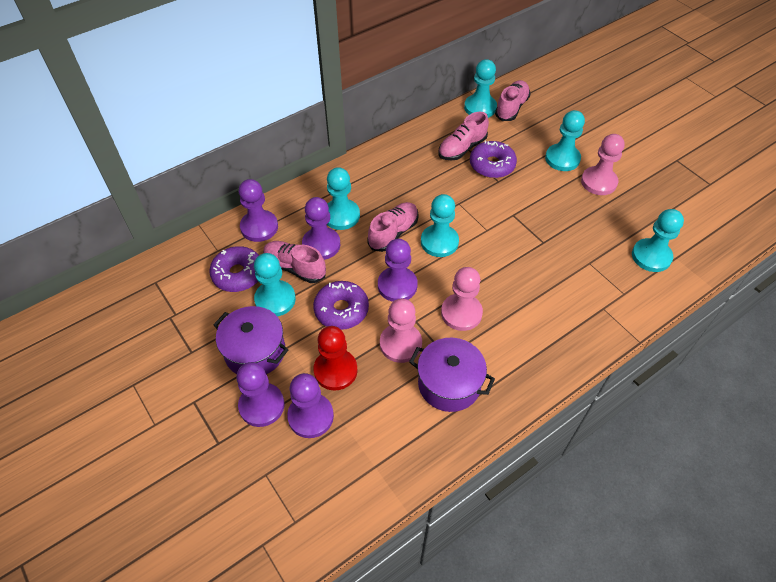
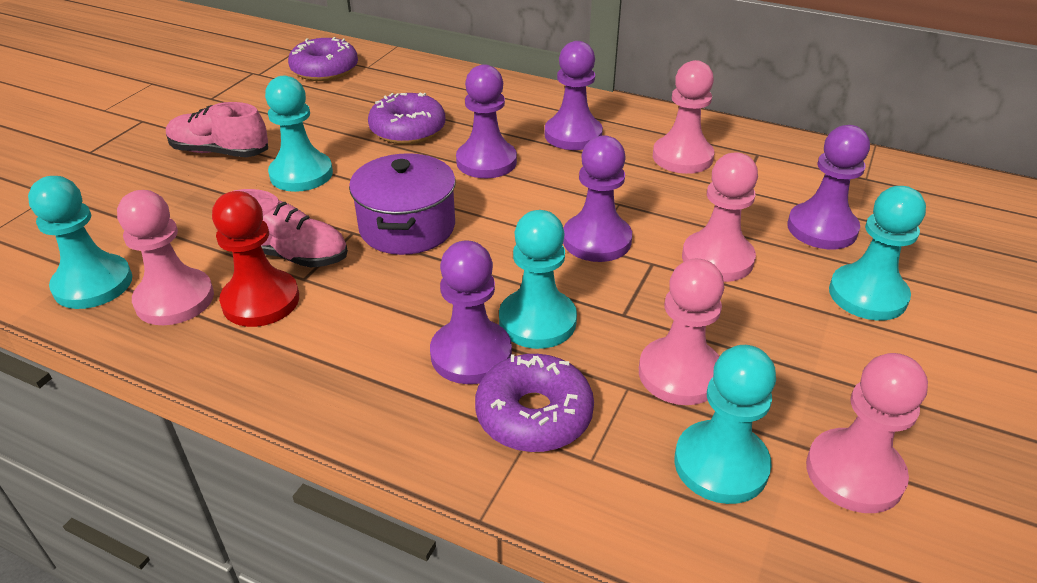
pink pawn: 3 -> 5
pink shoe: 4 -> 2
purple pot: 2 -> 1
turquoise pawn: 6 -> 5

